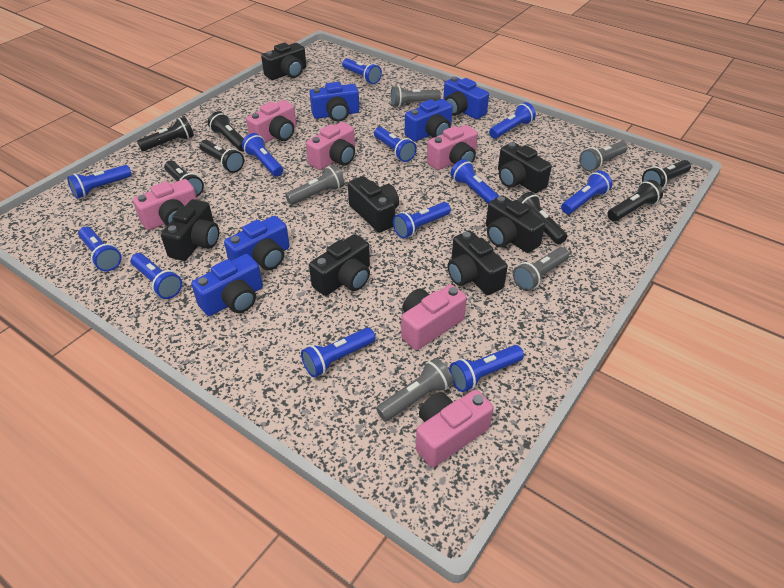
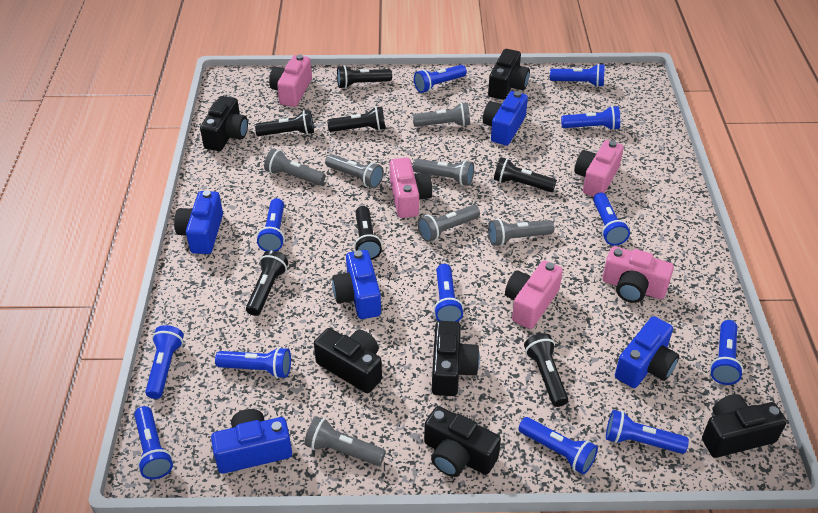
black camera: 7 -> 6
grey flashlight: 5 -> 7
pink camera: 6 -> 5

